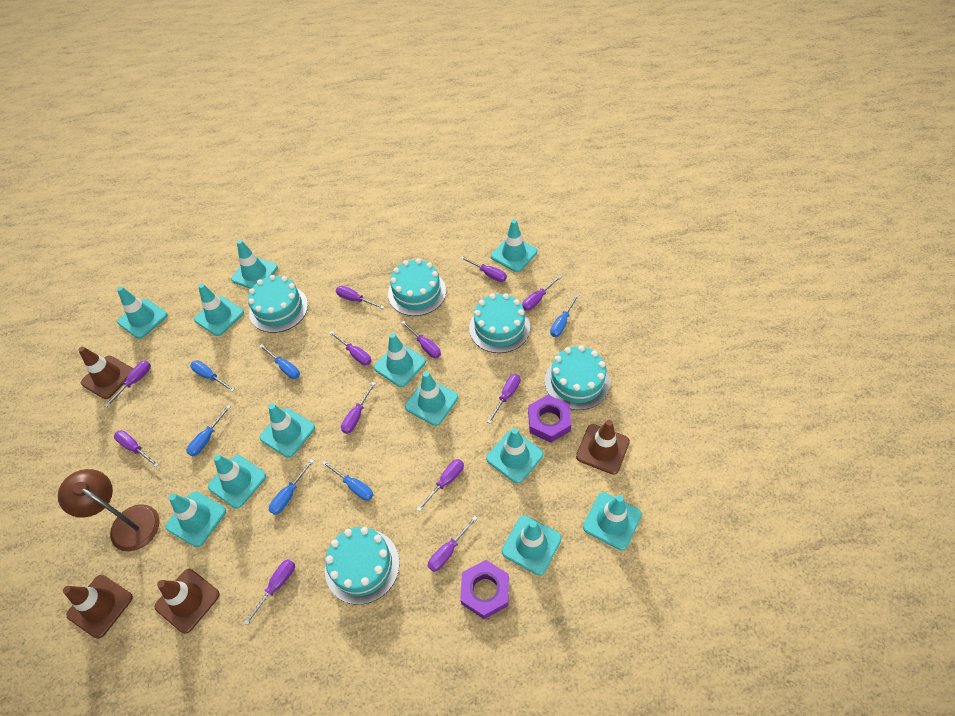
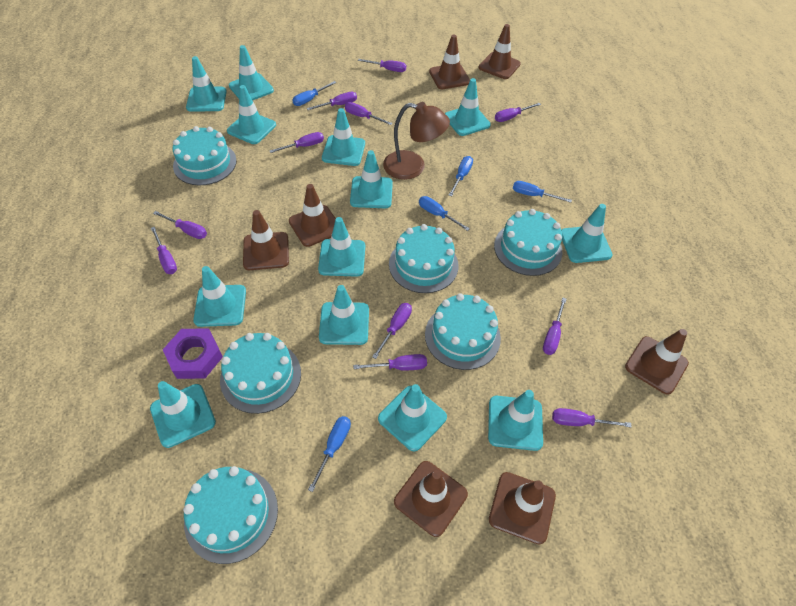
blue screwdriver: 6 -> 5
brown traffic cone: 4 -> 7
purple nut: 2 -> 1
purple screwdriver: 12 -> 11
turquoise cake: 5 -> 6
turquoise traffic cone: 12 -> 13

